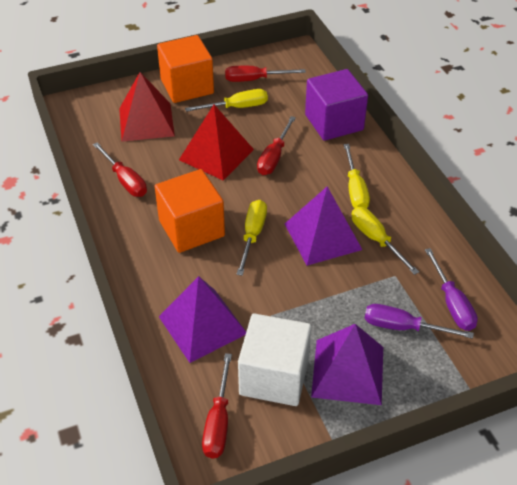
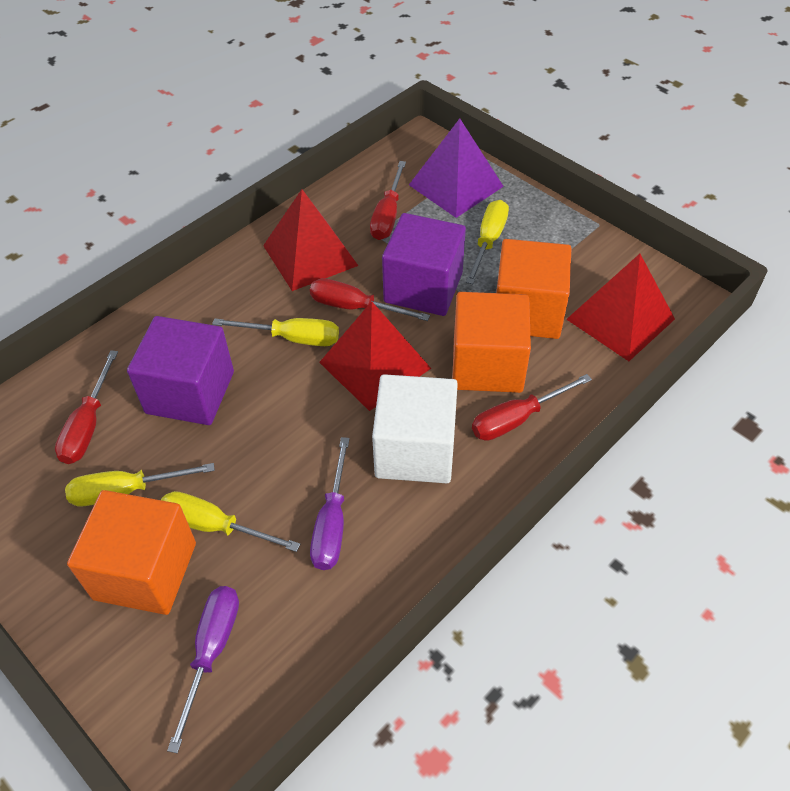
orange cube: 2 -> 3
purple cube: 1 -> 2
purple pyramid: 3 -> 1
red pyramid: 2 -> 3

